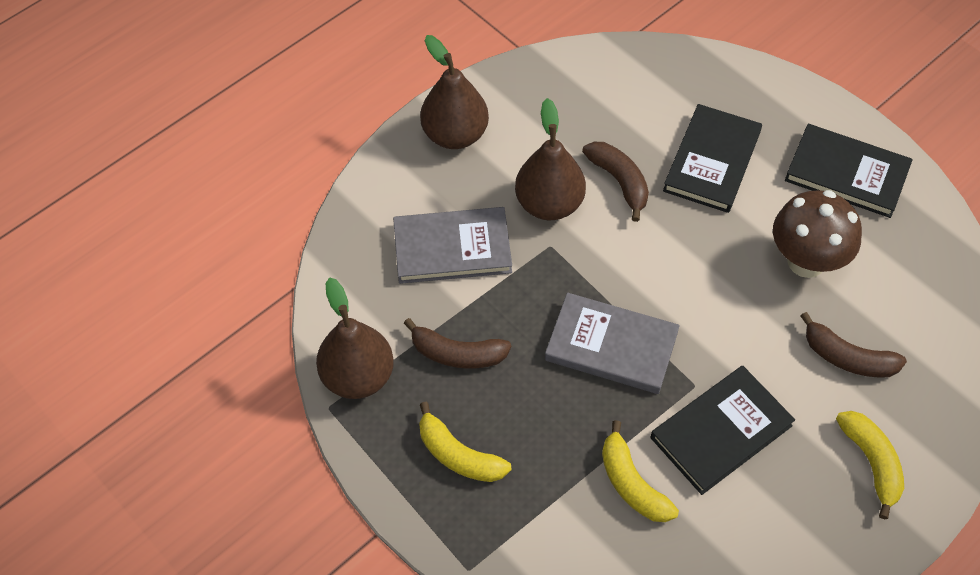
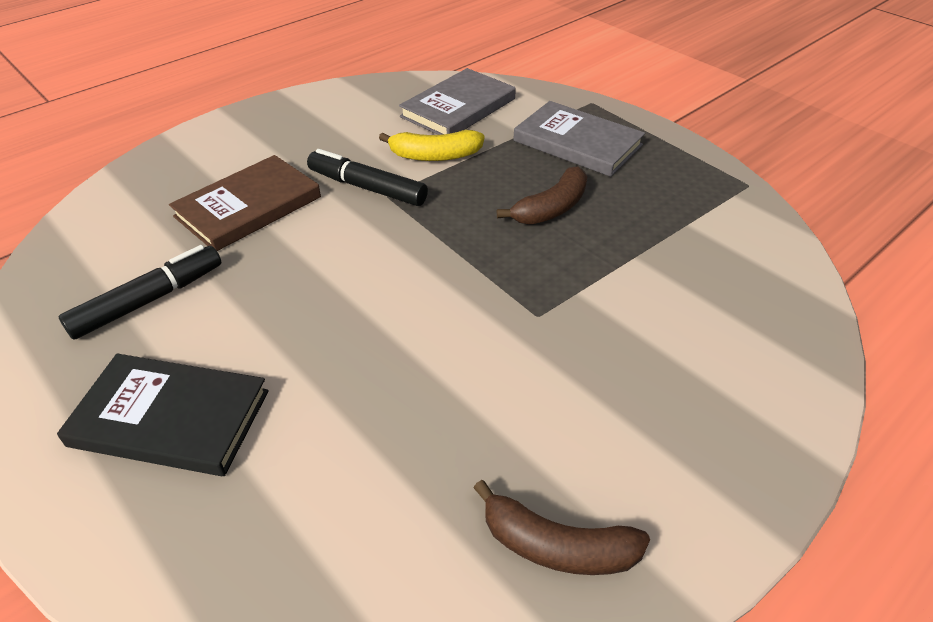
black book: 3 -> 1
black marker: 0 -> 2
brown banana: 3 -> 2
brown book: 0 -> 1
brown mushroom: 1 -> 0
brown pear: 3 -> 0
yellow banana: 3 -> 1

